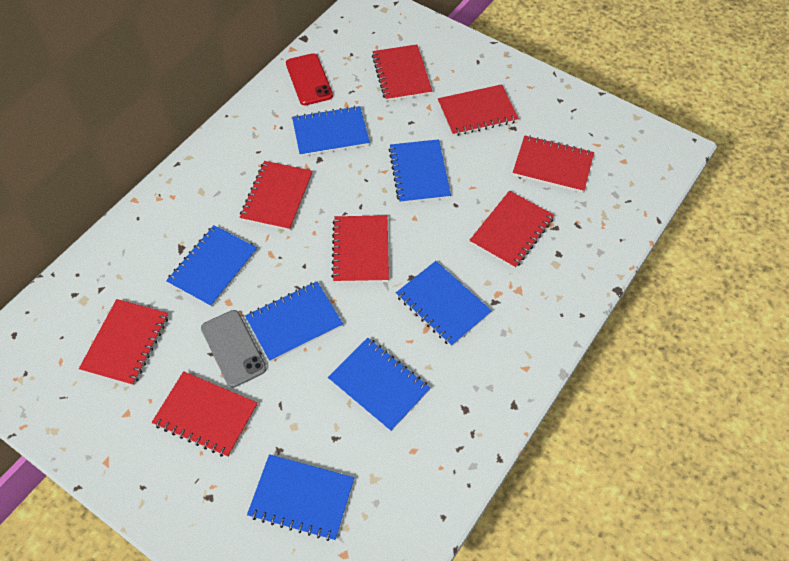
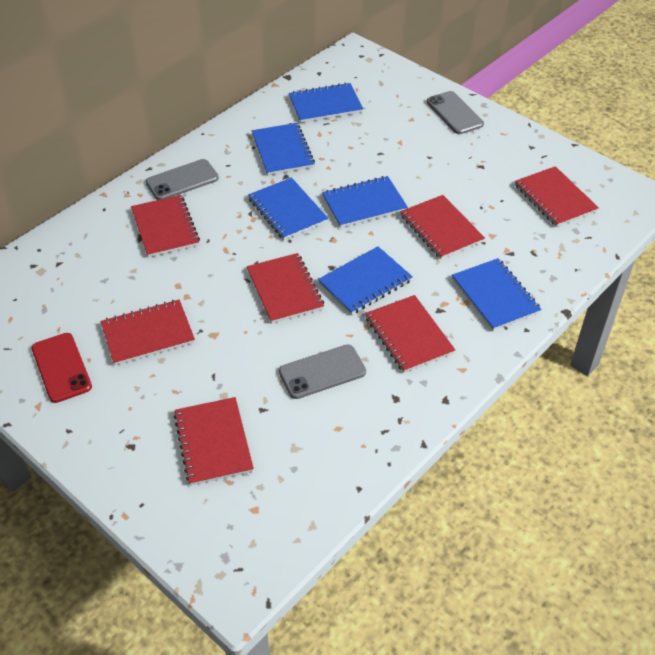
blue notebook: 7 -> 6
grey phone: 1 -> 3
red notebook: 8 -> 7

